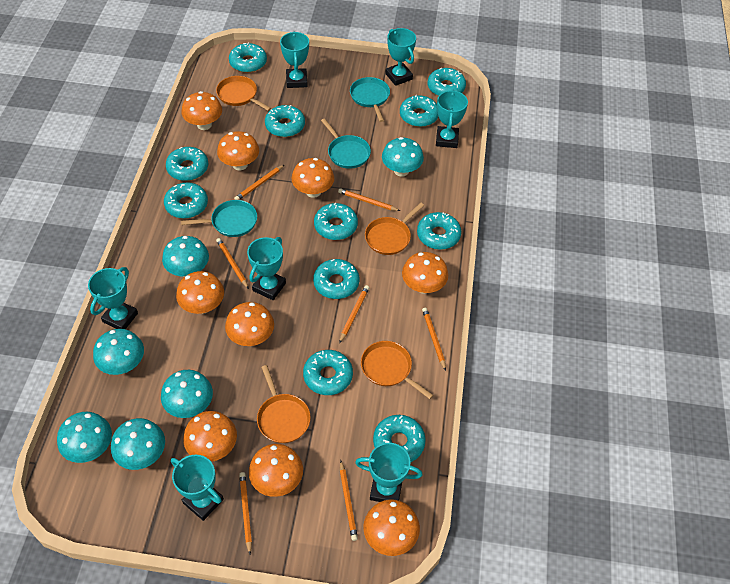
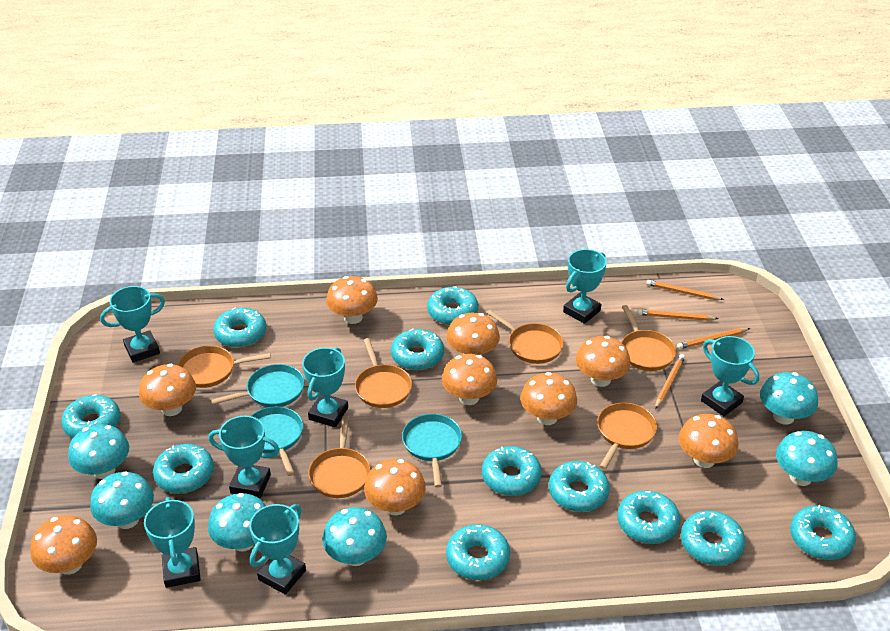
orange pan: 4 -> 6
orange pencil: 7 -> 4

